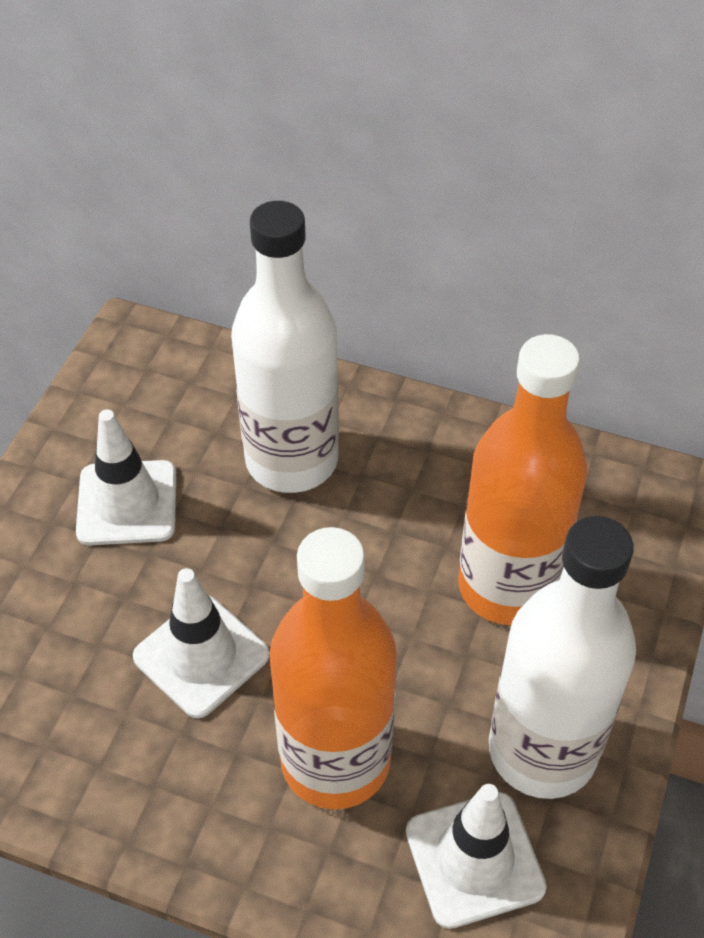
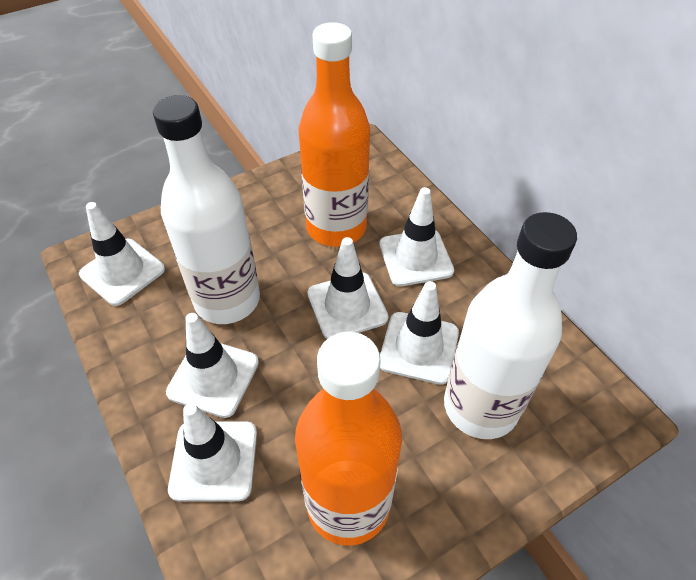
white traffic cone: 3 -> 6

